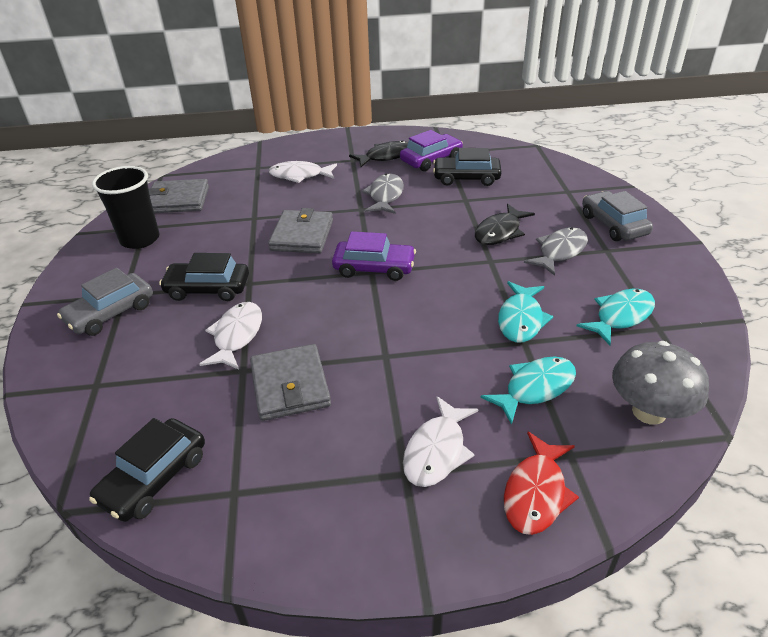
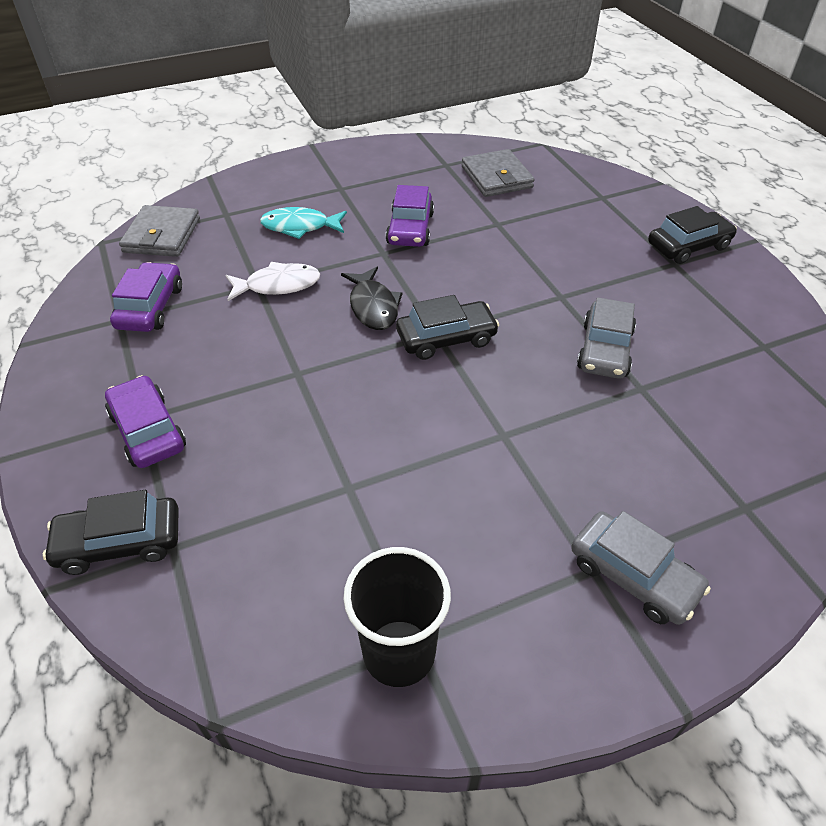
black fish: 2 -> 1
grey fish: 2 -> 0
grey mushroom: 1 -> 0
grey wallet: 3 -> 2
purple car: 2 -> 3
red fish: 1 -> 0
turquoise fish: 3 -> 1
white fish: 3 -> 1

